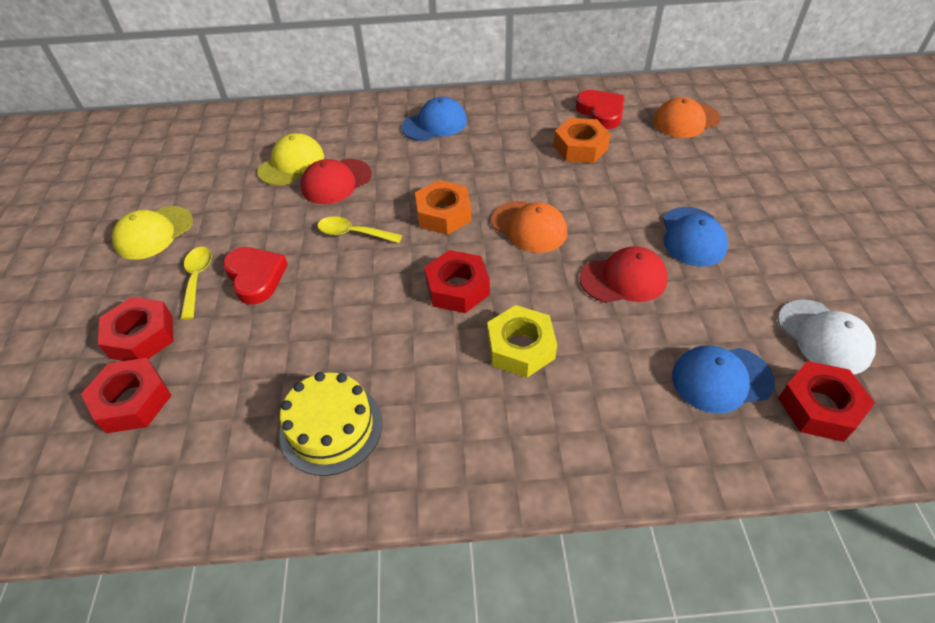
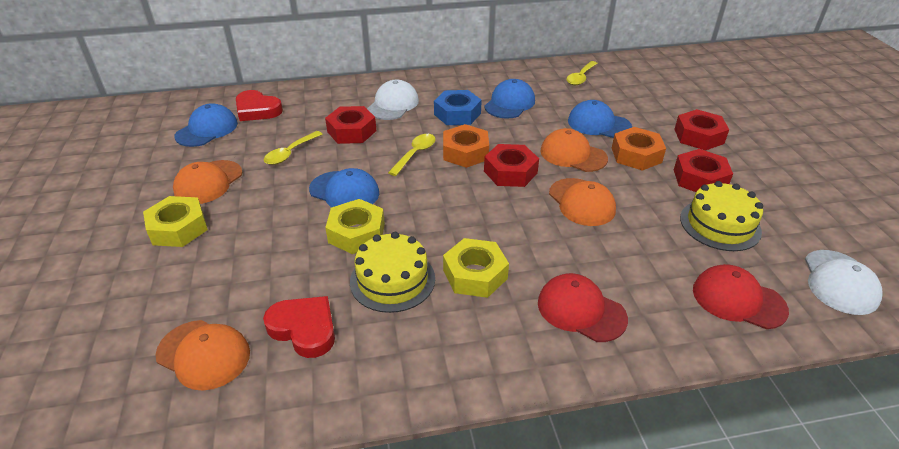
blue cap: 3 -> 4
blue nut: 0 -> 1
orange cap: 2 -> 4
white cap: 1 -> 2
yellow cake: 1 -> 2
yellow cap: 2 -> 0
yellow nut: 1 -> 3
yellow spoon: 2 -> 3

